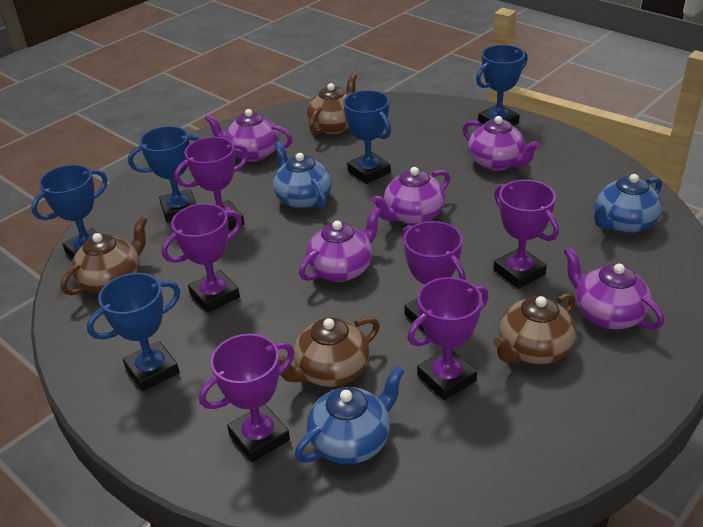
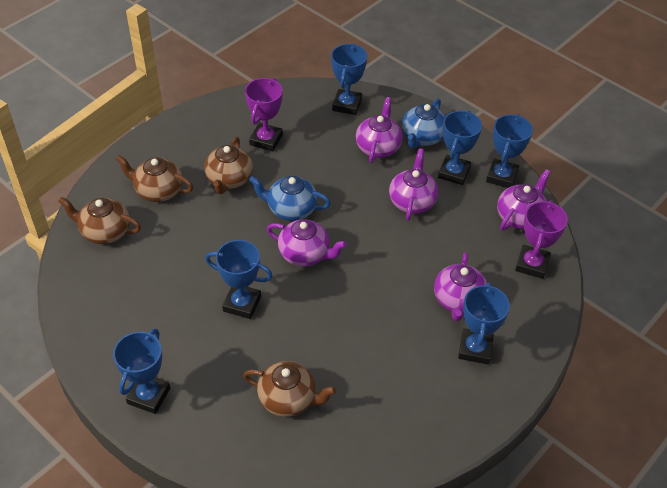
blue teapot: 3 -> 2
blue trophy: 5 -> 6
purple trophy: 6 -> 2

